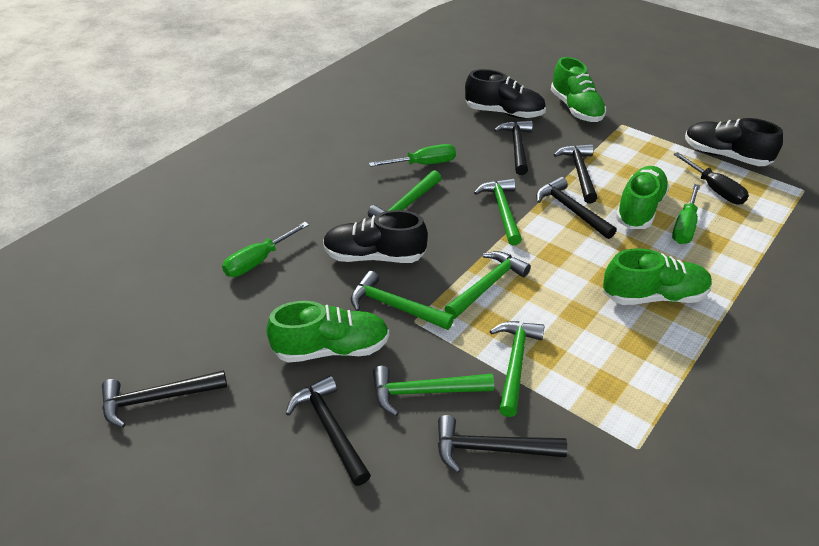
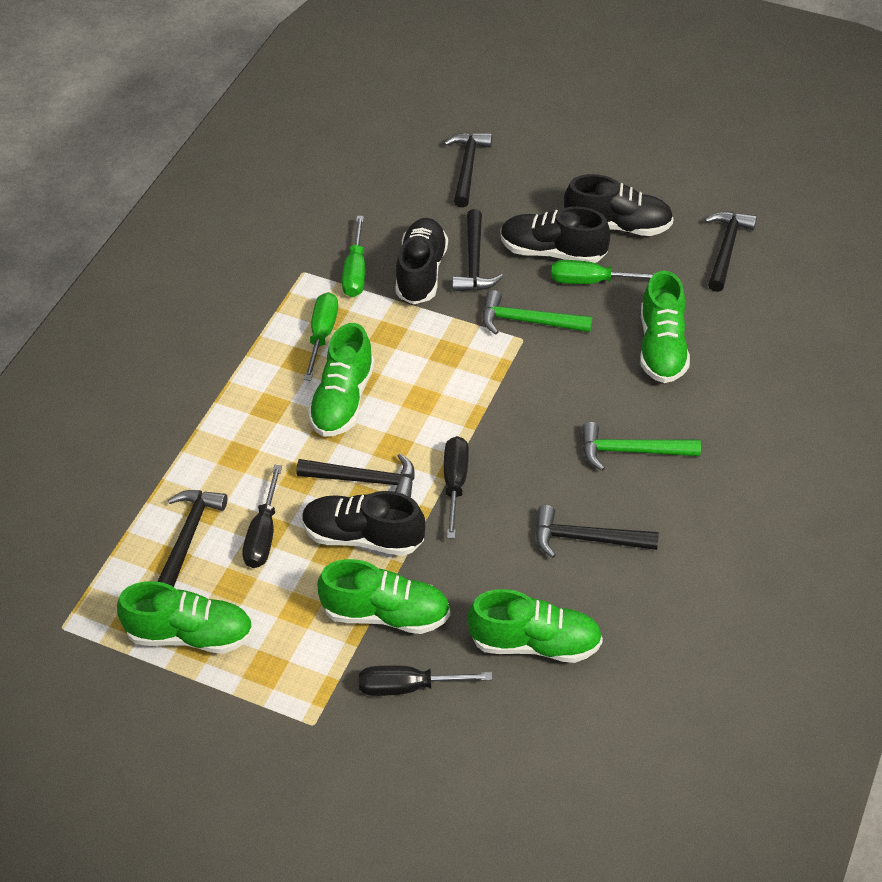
black screwdriver: 1 -> 3
black shoe: 3 -> 4
green hammer: 6 -> 2
green shoe: 4 -> 5

